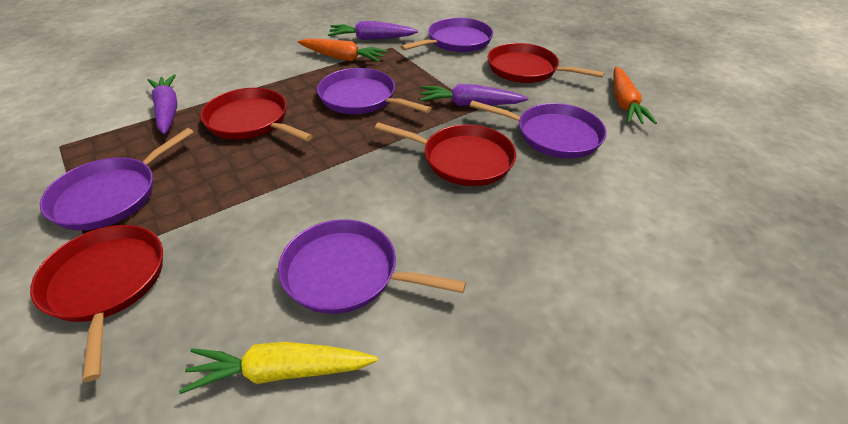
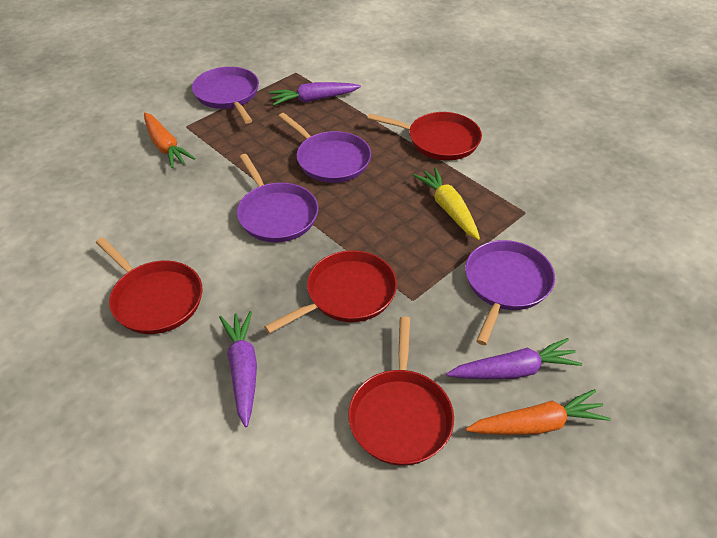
purple pan: 5 -> 4

